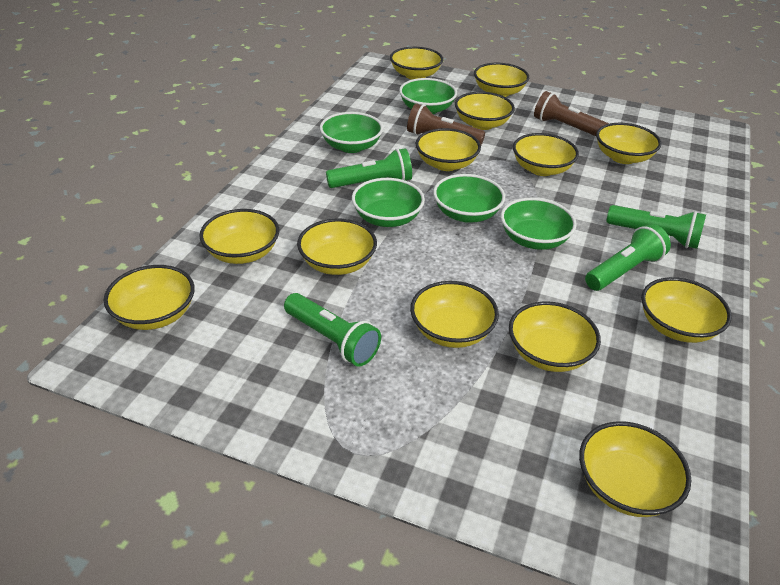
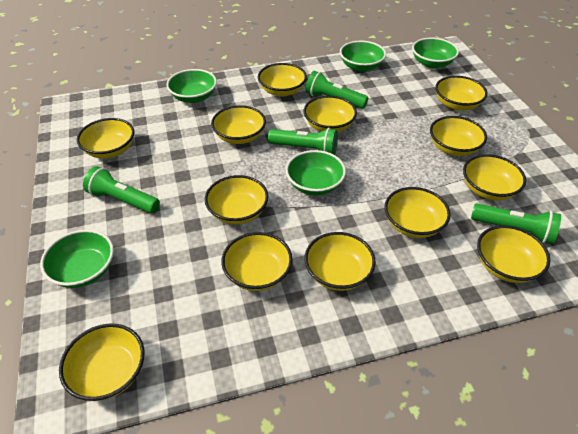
brown flashlight: 2 -> 0

